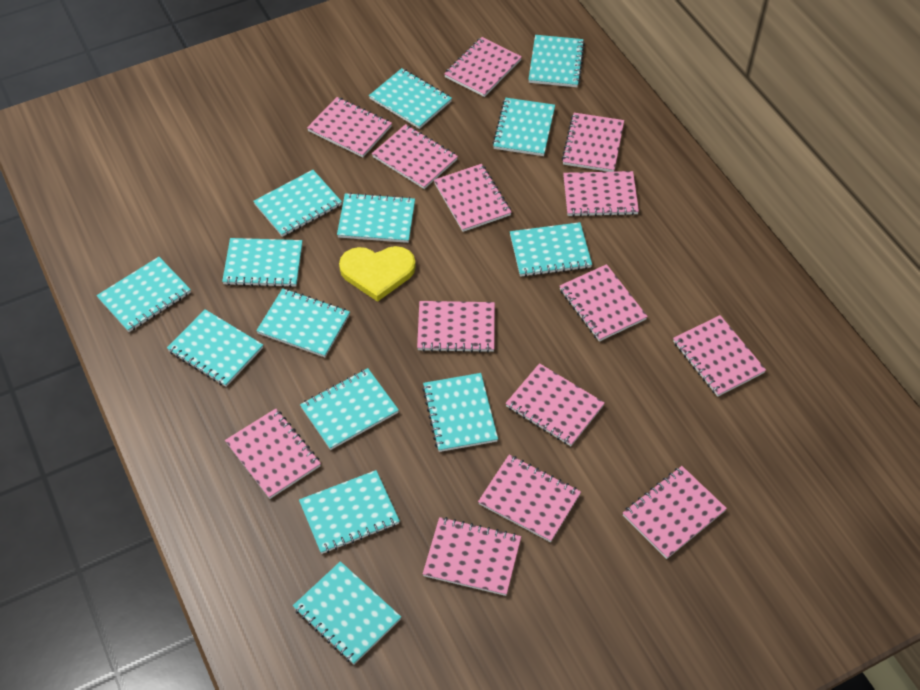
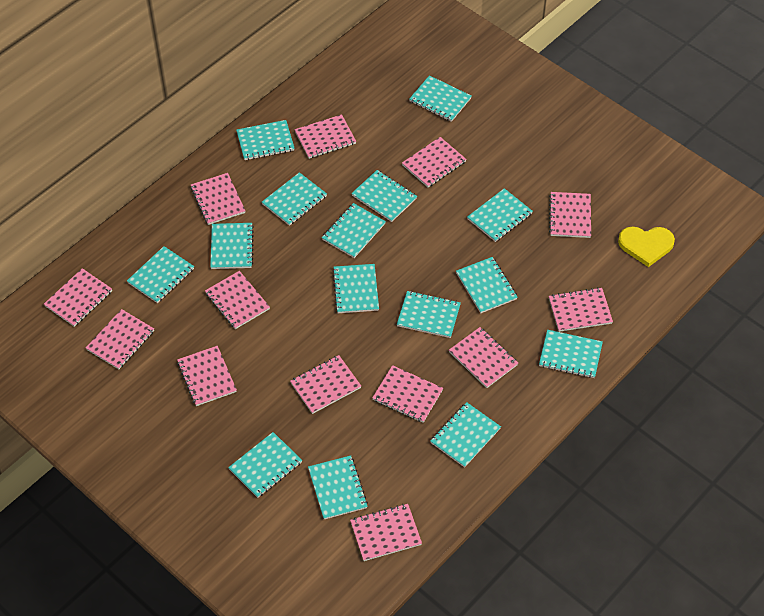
pink notebook: 14 -> 13
turquoise notebook: 14 -> 15

